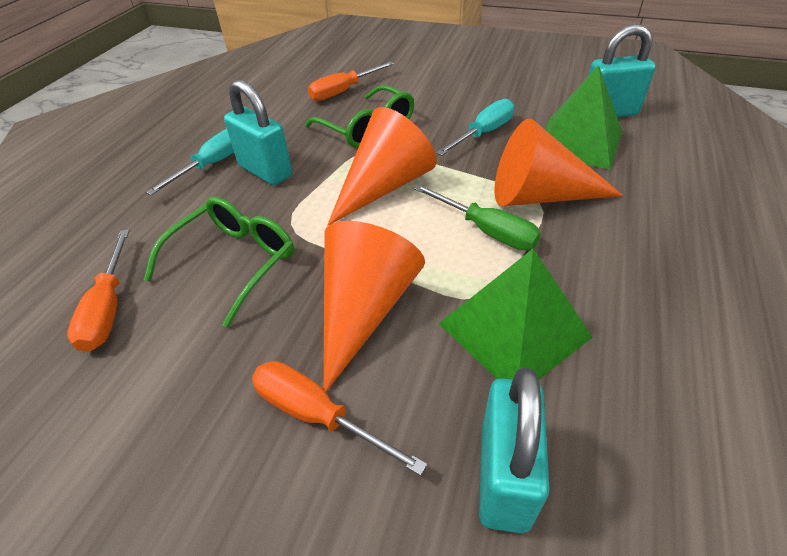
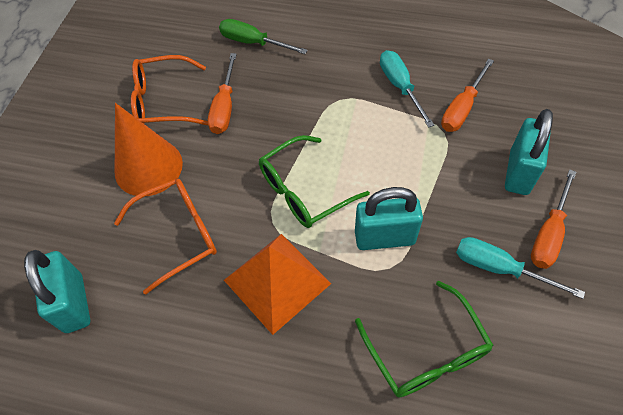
green pyramid: 2 -> 0
orange cone: 3 -> 1
orange glasses: 0 -> 2
orange pyramid: 0 -> 1

